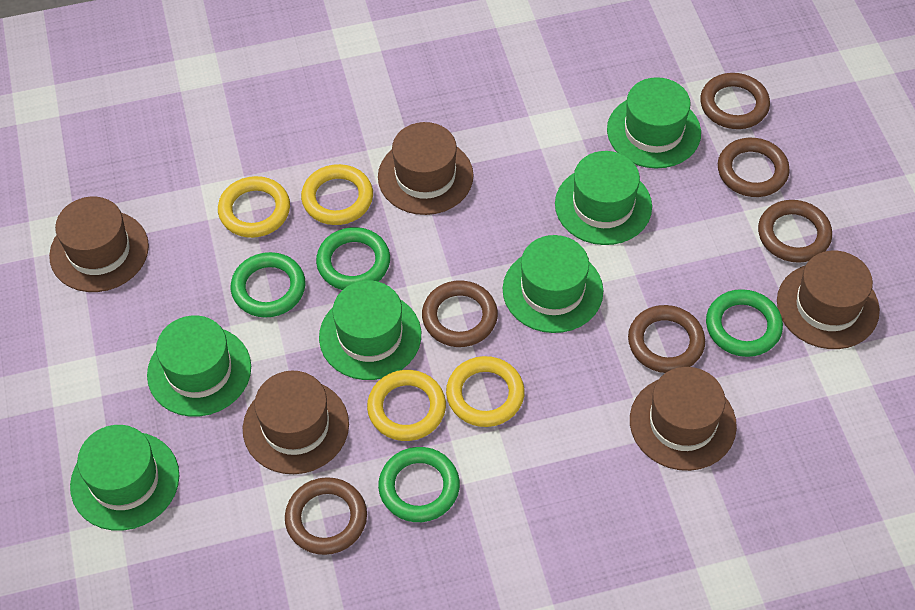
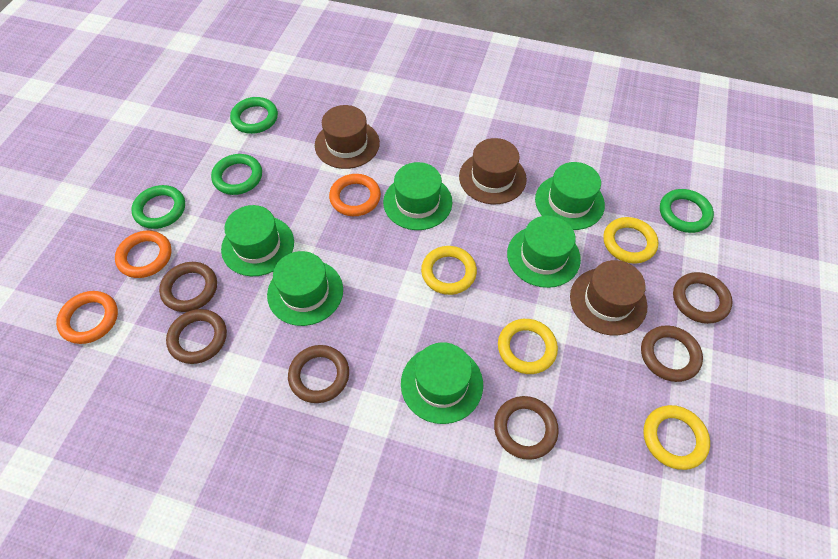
brown hat: 5 -> 3
orange ring: 0 -> 3

